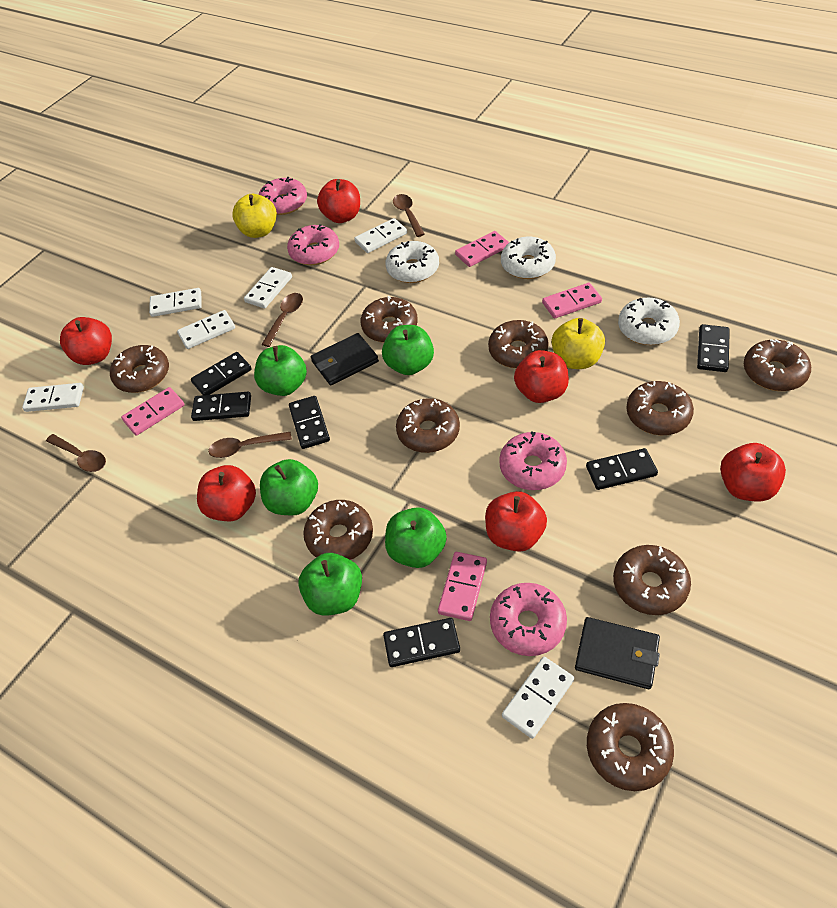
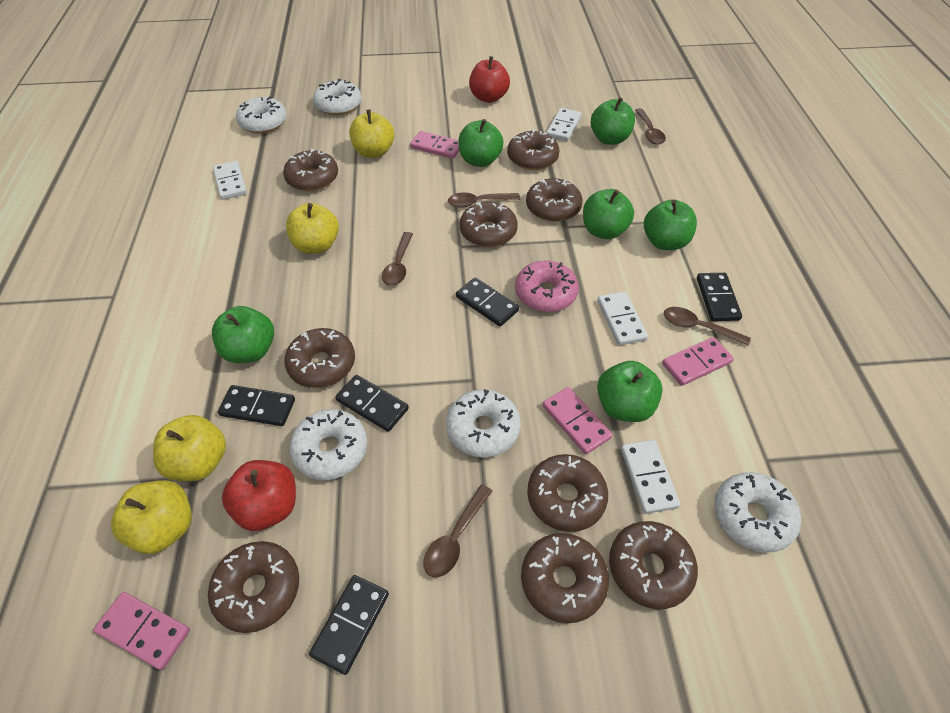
black domino: 6 -> 5
black wallet: 2 -> 0
brown spoon: 4 -> 5
green apple: 5 -> 6
pink donut: 4 -> 1
red apple: 6 -> 2
white domino: 6 -> 4
white donut: 3 -> 5
yellow apple: 2 -> 4

